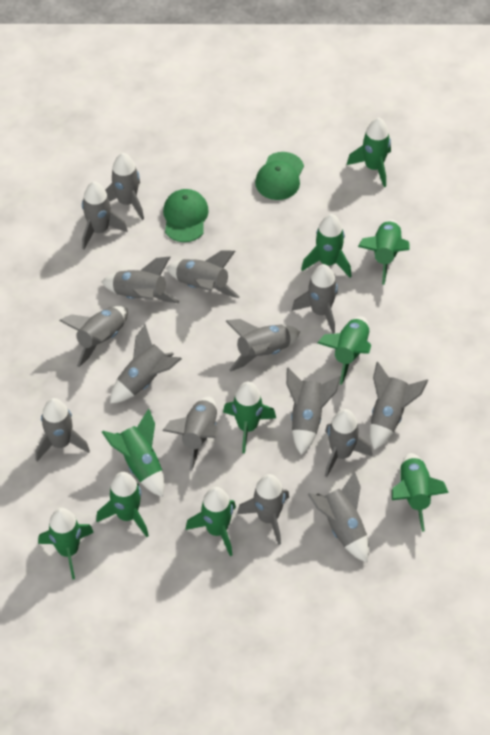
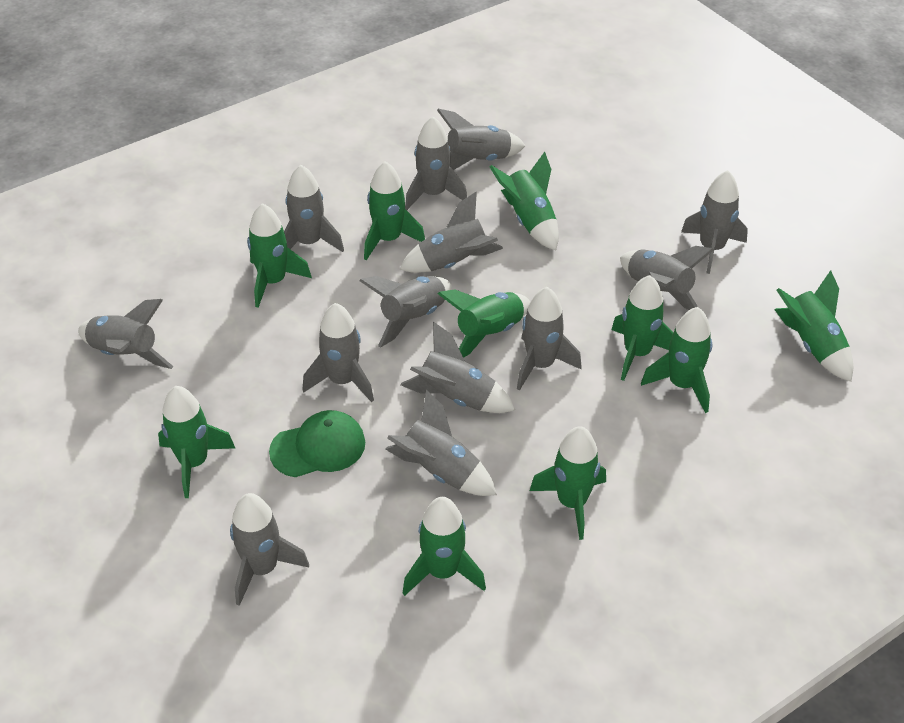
green cap: 2 -> 1
grey rocket: 15 -> 13

